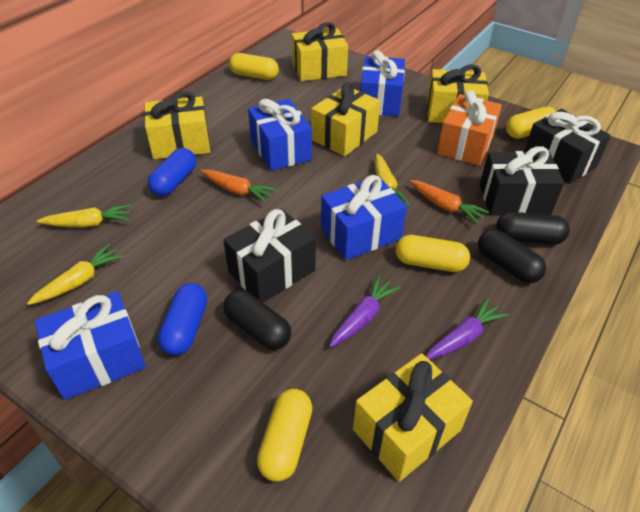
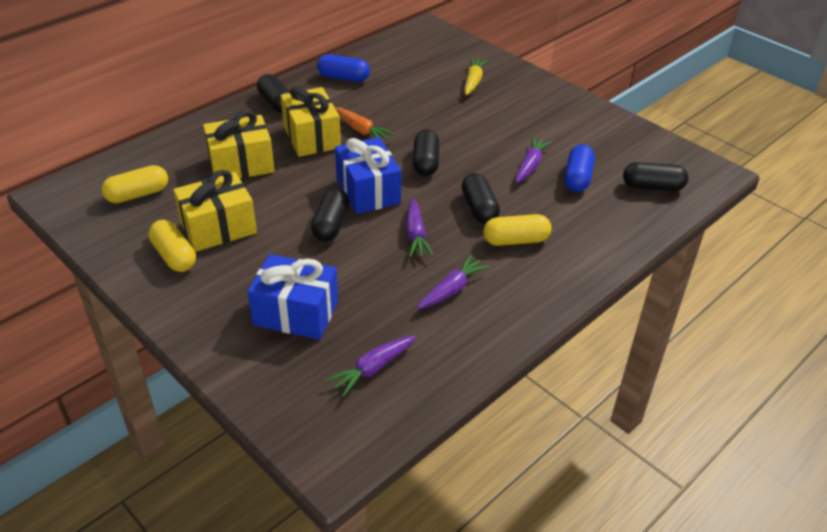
black capsule: 3 -> 5
black gift: 3 -> 0
blue gift: 4 -> 2
orange carrot: 2 -> 1
orange gift: 1 -> 0
purple carrot: 2 -> 4
yellow capsule: 4 -> 3
yellow carrot: 3 -> 1
yellow gift: 5 -> 3

